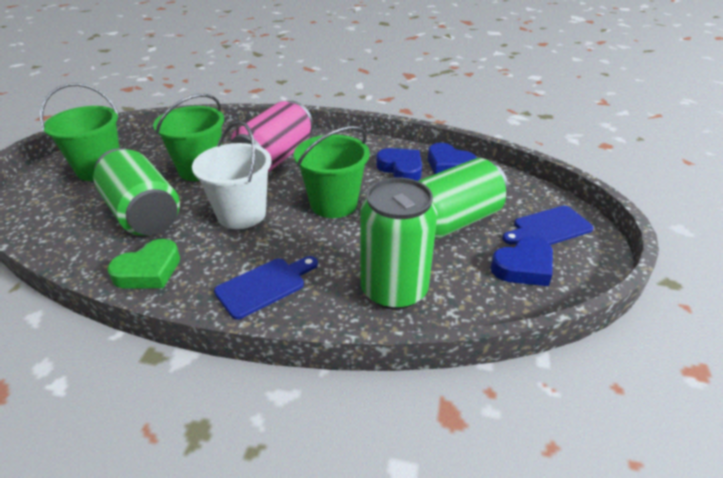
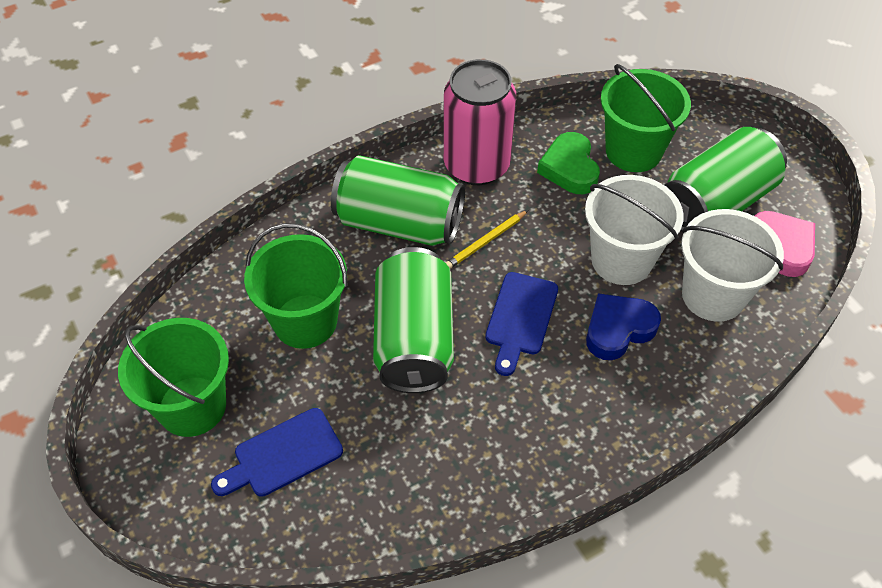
blue heart: 3 -> 1
pink heart: 0 -> 1
white bucket: 1 -> 2
yellow pencil: 0 -> 1

